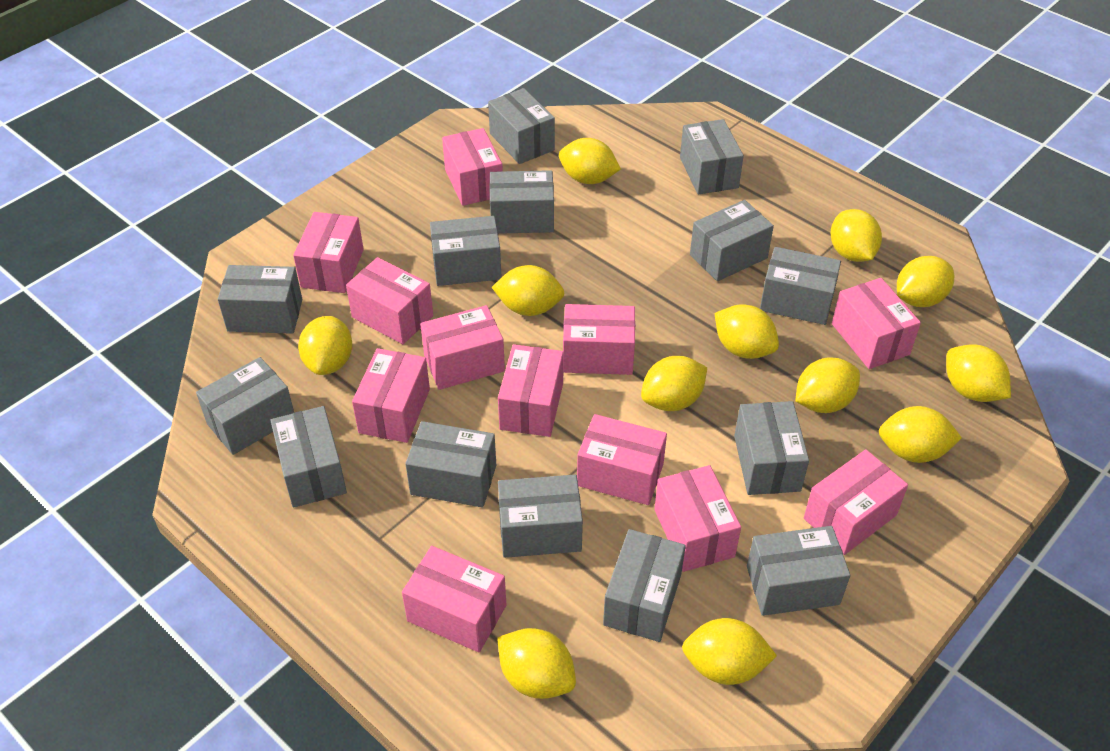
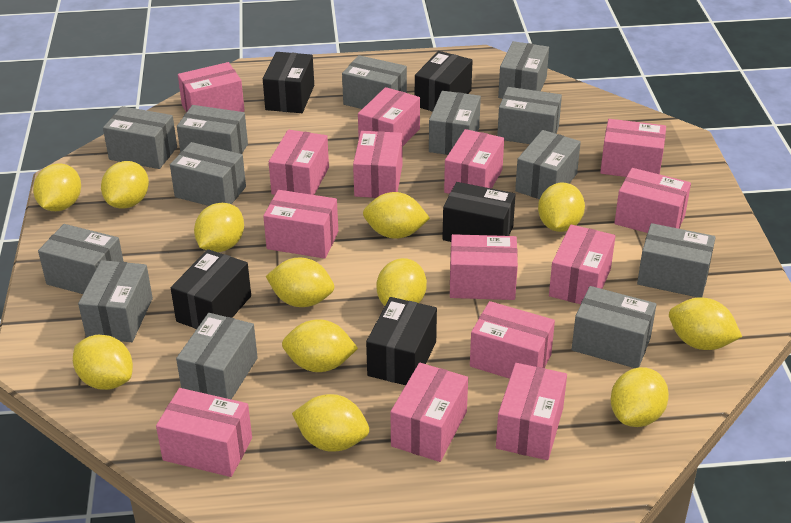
black box: 0 -> 5
grey box: 14 -> 13
pink box: 12 -> 14

